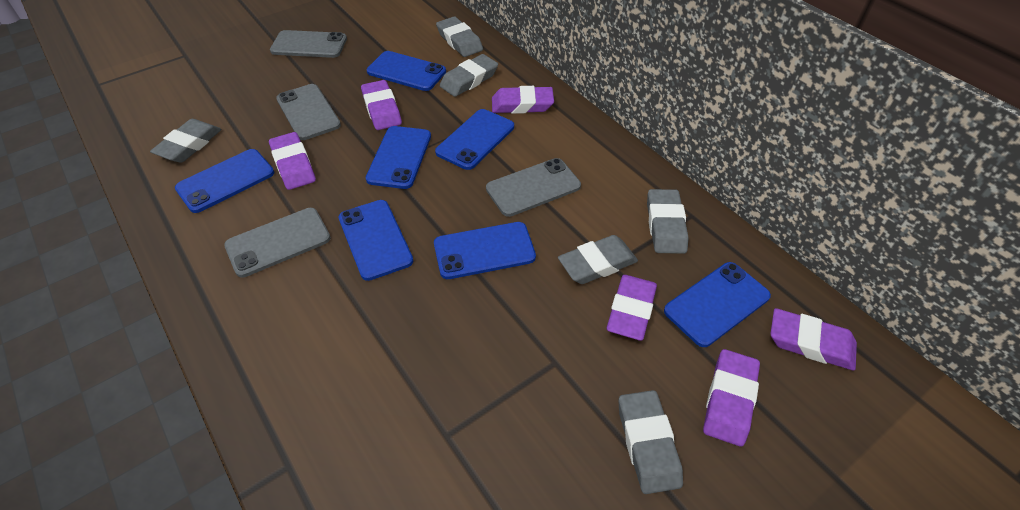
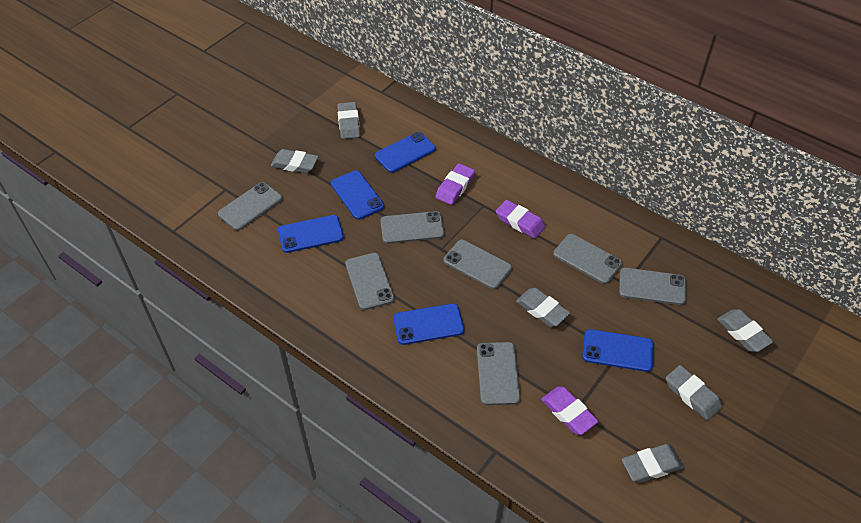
blue phone: 7 -> 5
grey phone: 4 -> 7
purple eraser: 6 -> 3

